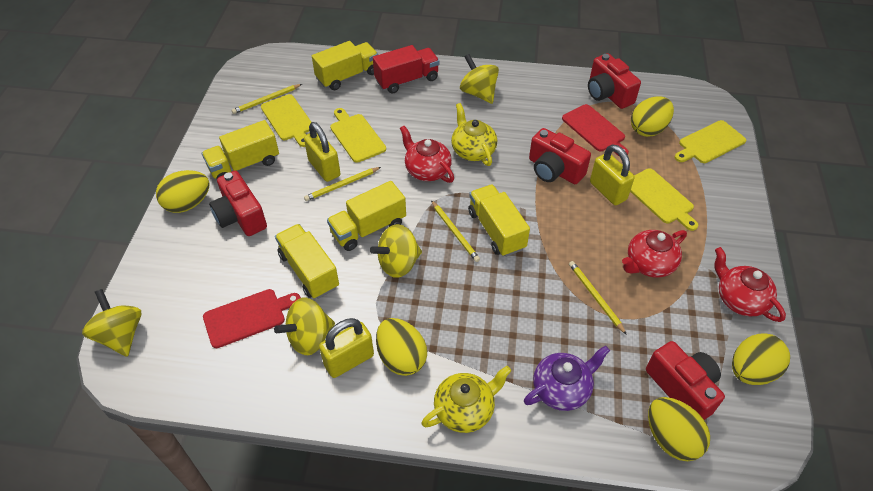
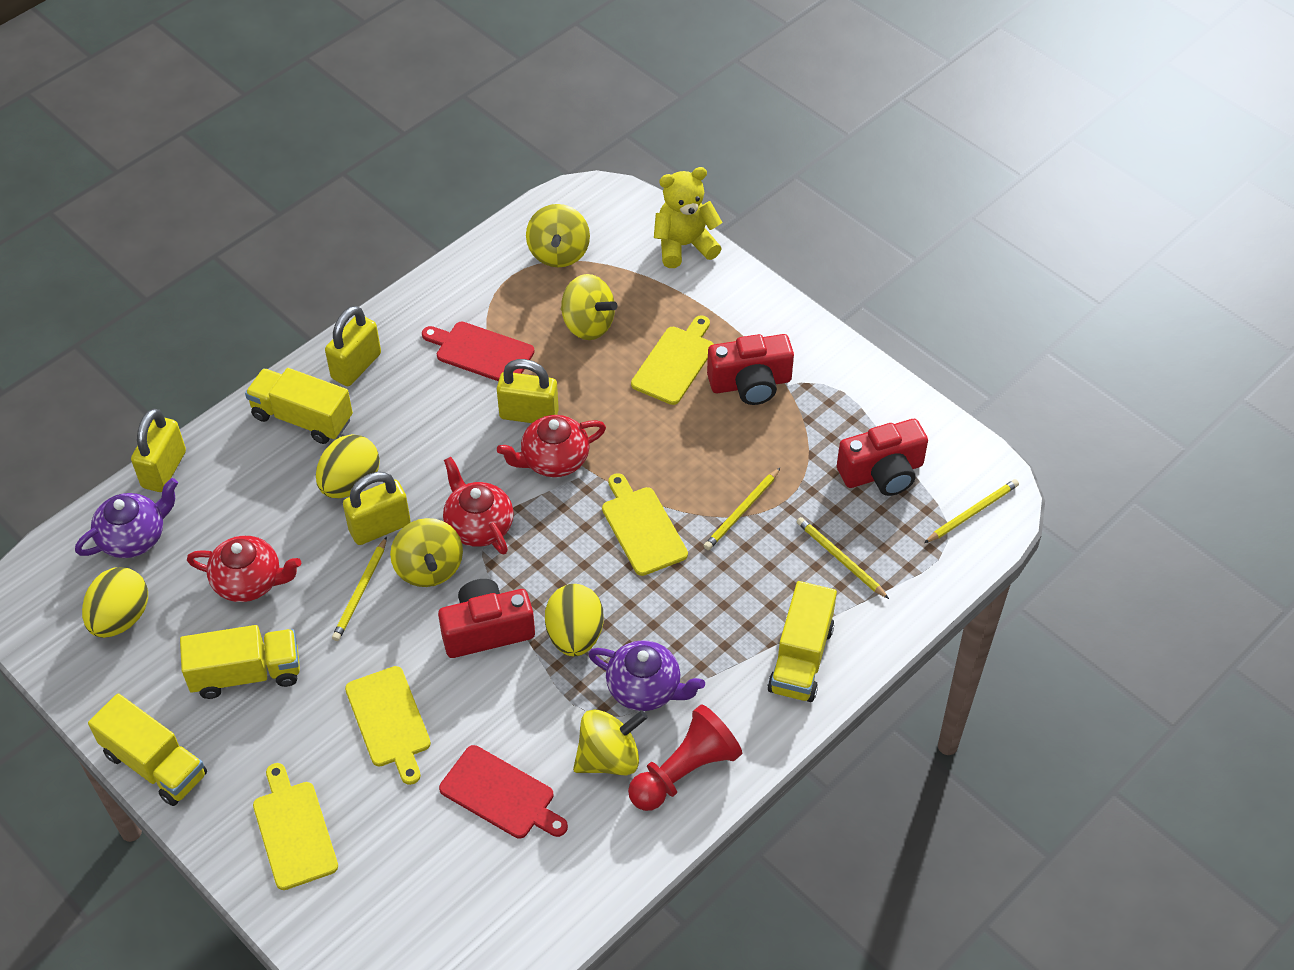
purple teapot: 1 -> 2
red camera: 4 -> 3
red pawn: 0 -> 1
red truck: 1 -> 0
yellow egg: 5 -> 3
yellow padlock: 3 -> 4
yellow teapot: 2 -> 0
yellow teddy bear: 0 -> 1
yellow truck: 5 -> 4

